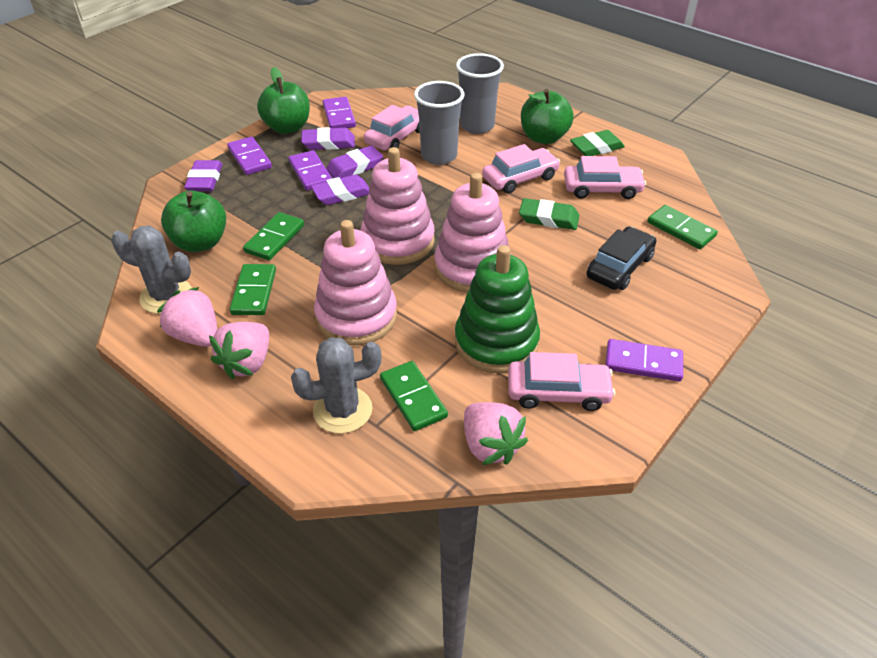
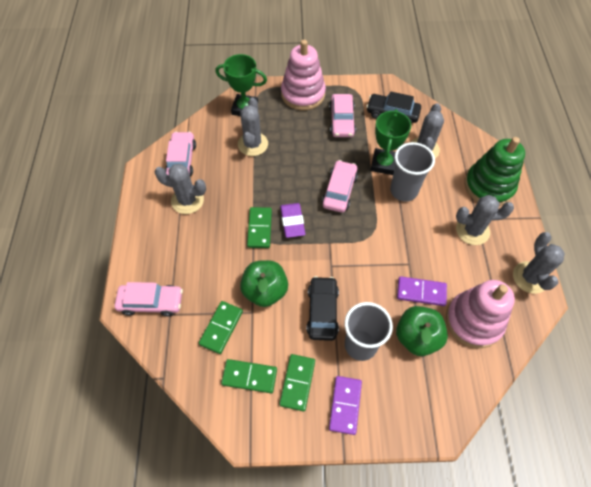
black car: 1 -> 2
green apple: 3 -> 2
green eraser: 2 -> 0
green trophy: 0 -> 2
grey cactus: 2 -> 5
pink stacking toy: 3 -> 2
pink strawberry: 3 -> 0
purple domino: 4 -> 2
purple eraser: 4 -> 1

